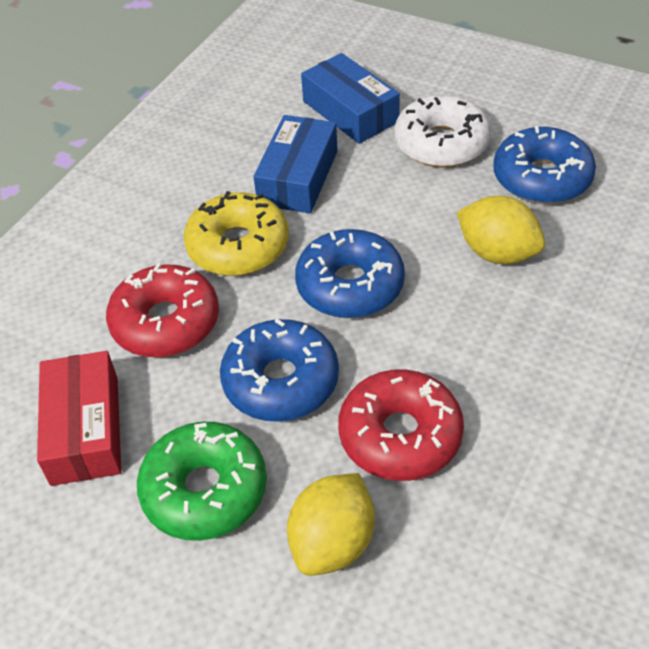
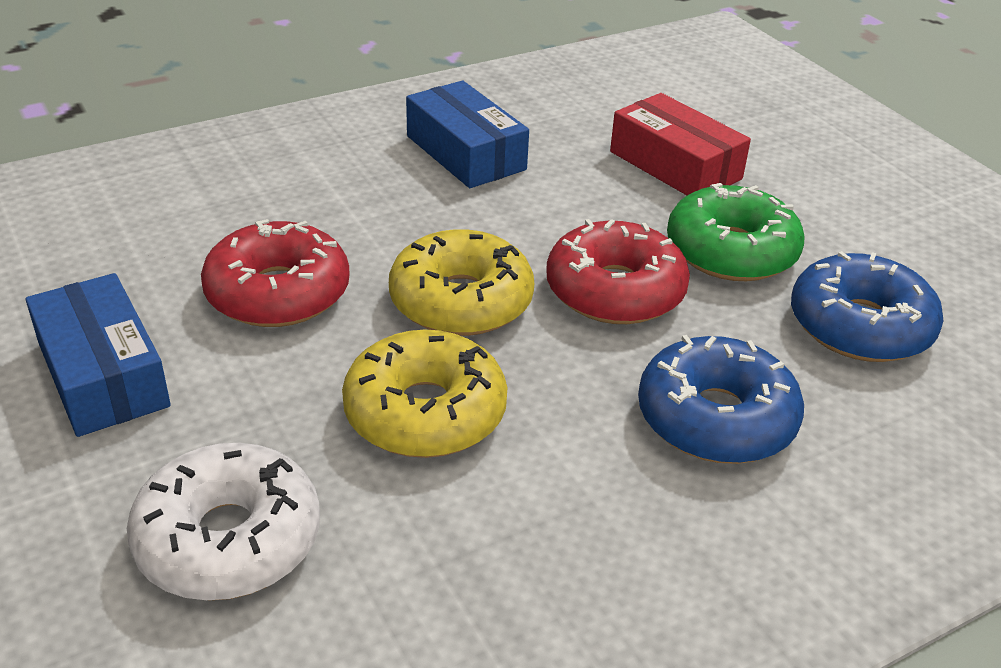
blue donut: 3 -> 2
yellow donut: 1 -> 2
yellow lemon: 2 -> 0

